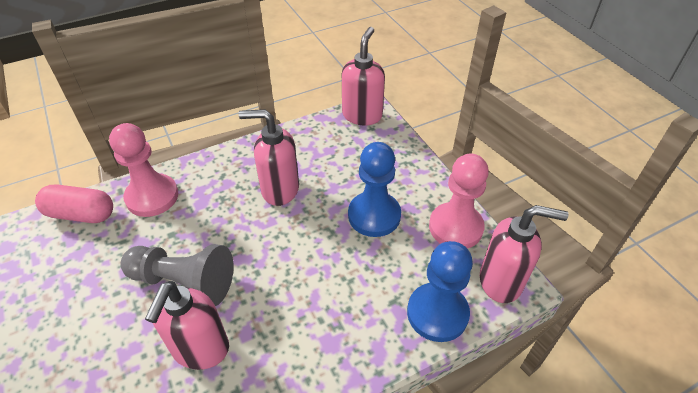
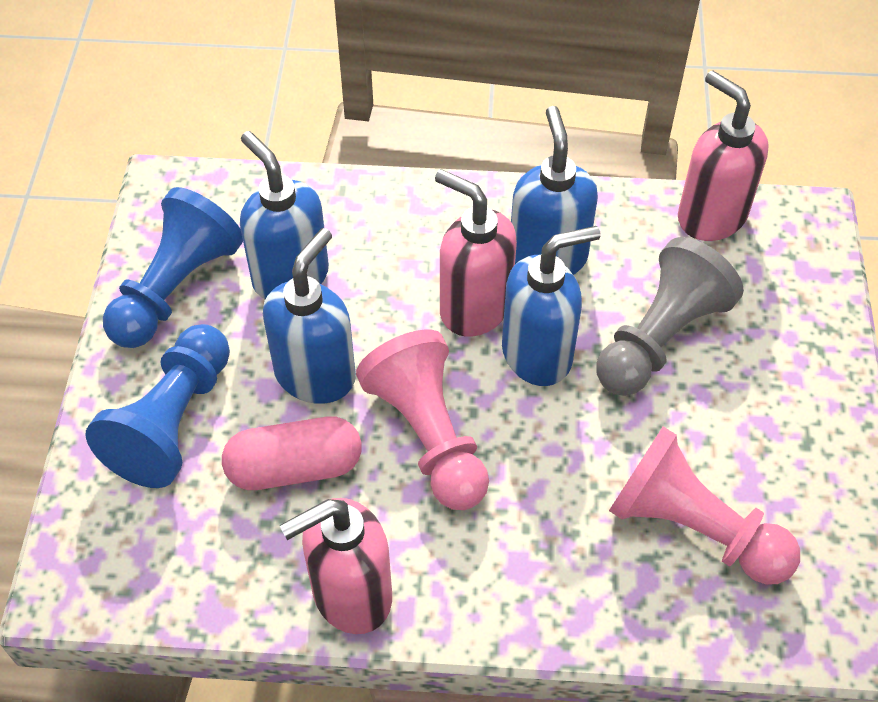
blue soap dispenser: 0 -> 4
pink soap dispenser: 4 -> 3

